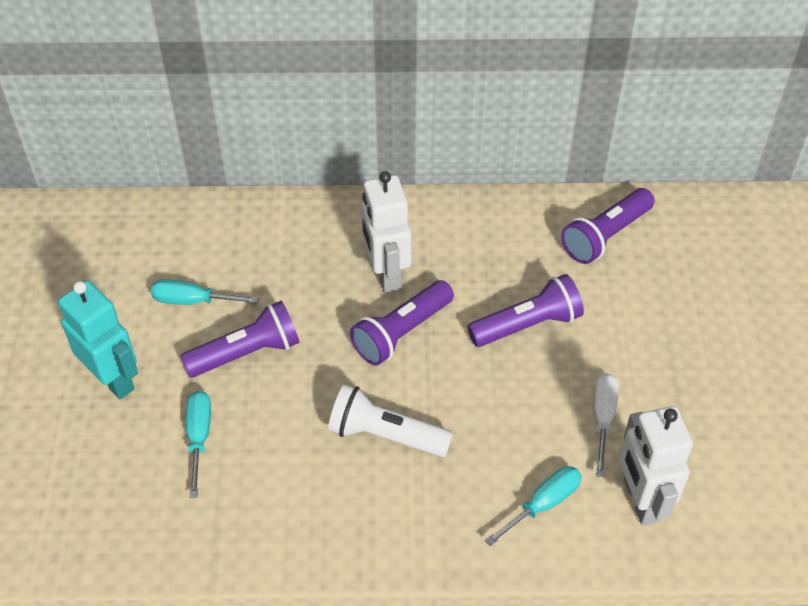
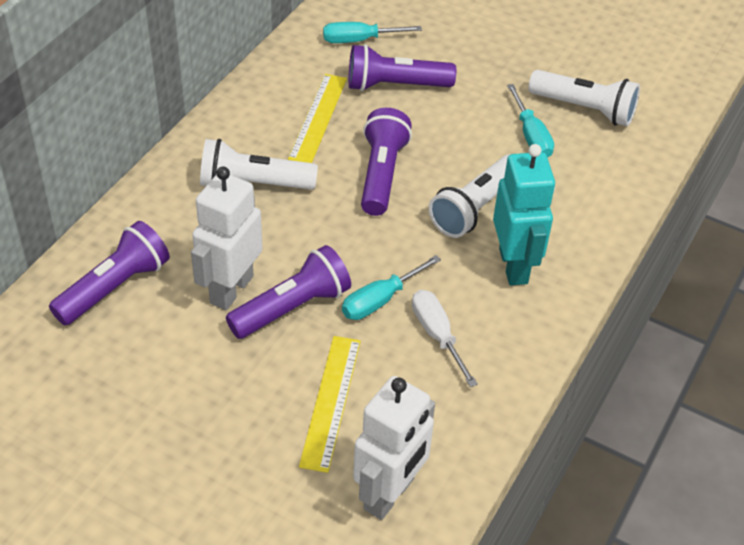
white flashlight: 1 -> 3
yellow ruler: 0 -> 2

